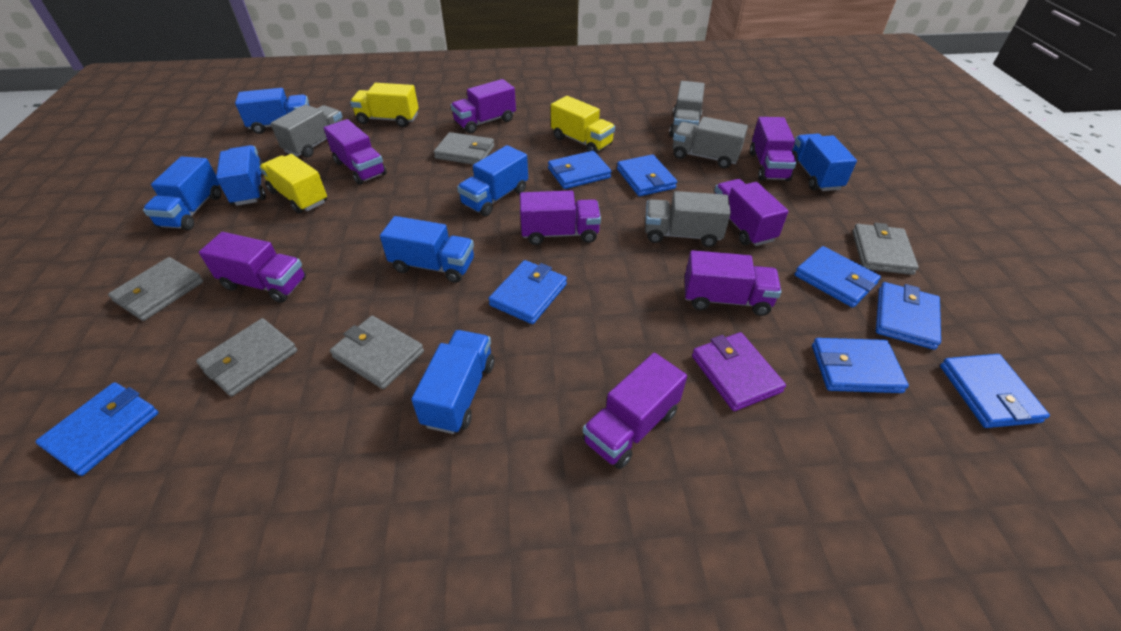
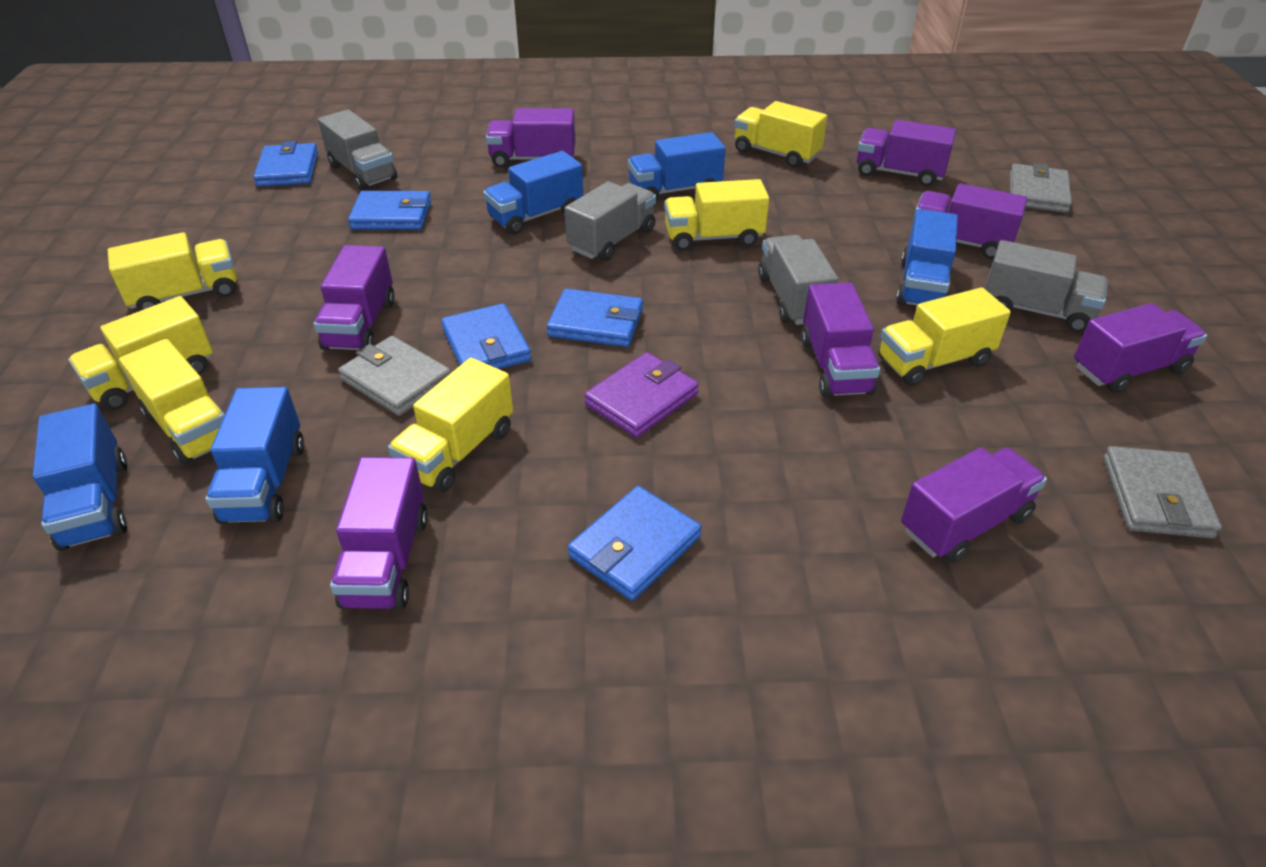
blue truck: 7 -> 5
blue wallet: 8 -> 5
grey wallet: 5 -> 3
yellow truck: 3 -> 7

